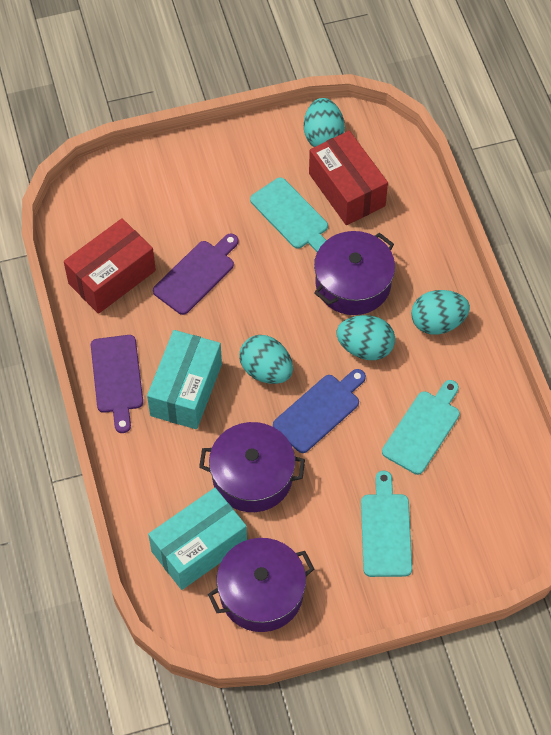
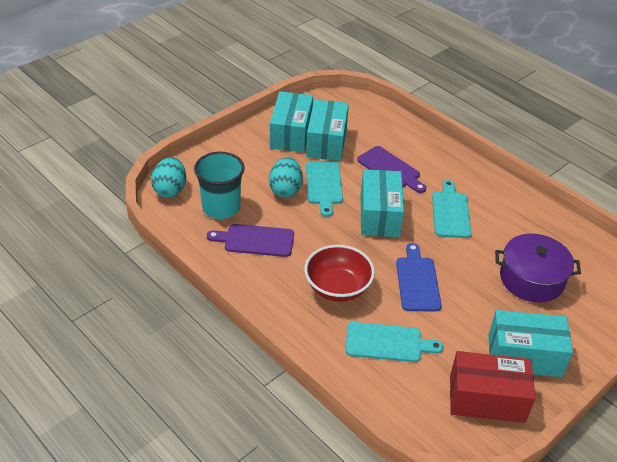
purple pot: 3 -> 1
red bowl: 0 -> 1
red box: 2 -> 1
turquoise box: 2 -> 4
turquoise cup: 0 -> 1
turquoise egg: 4 -> 2

